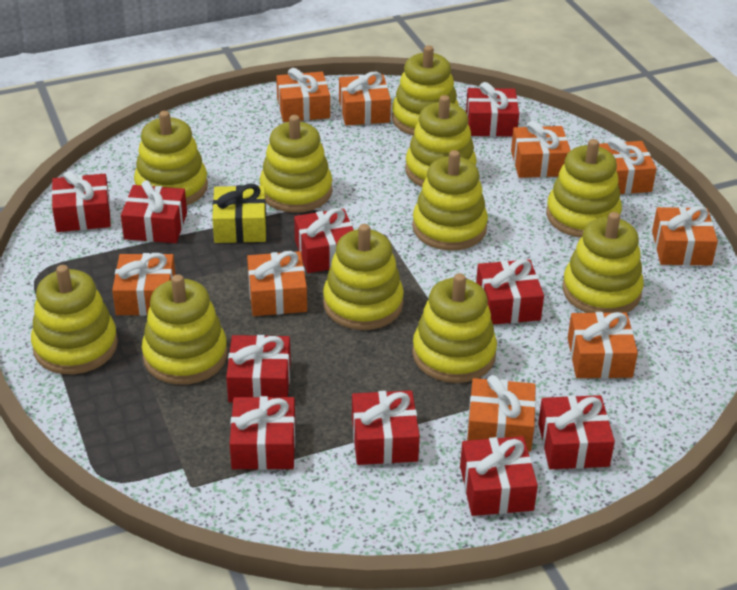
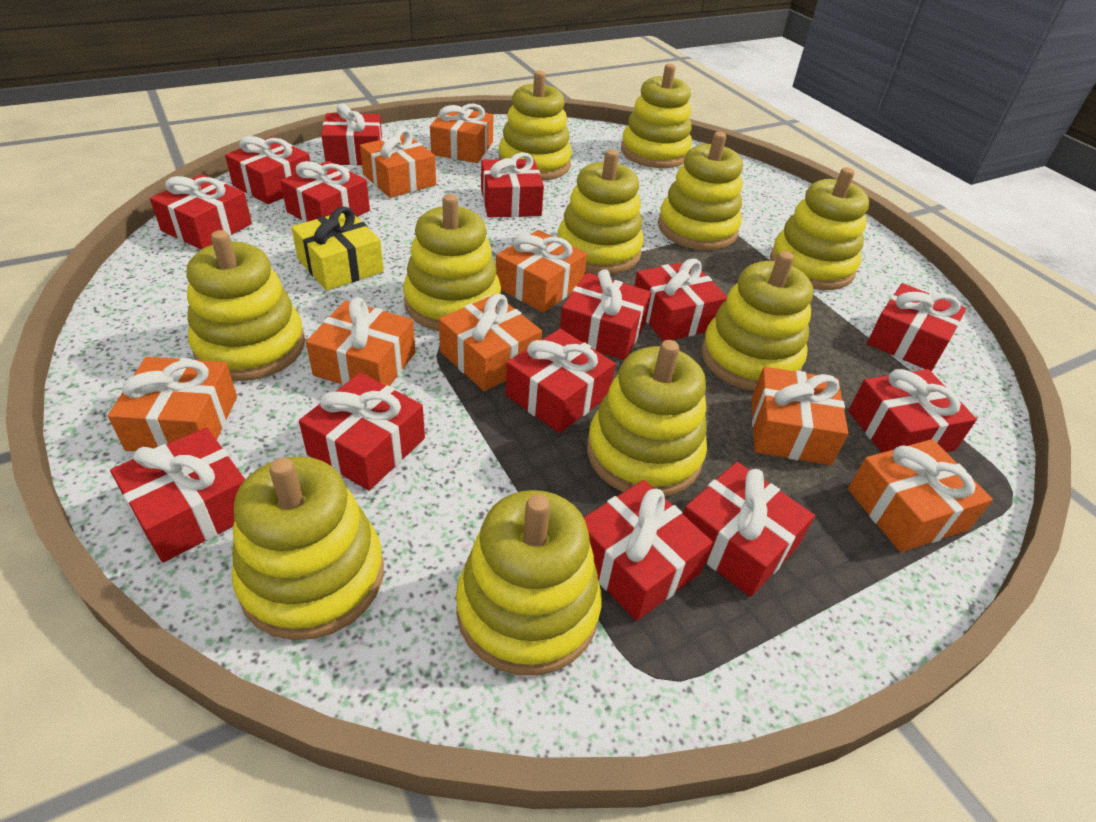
orange gift: 9 -> 8
red gift: 10 -> 14

